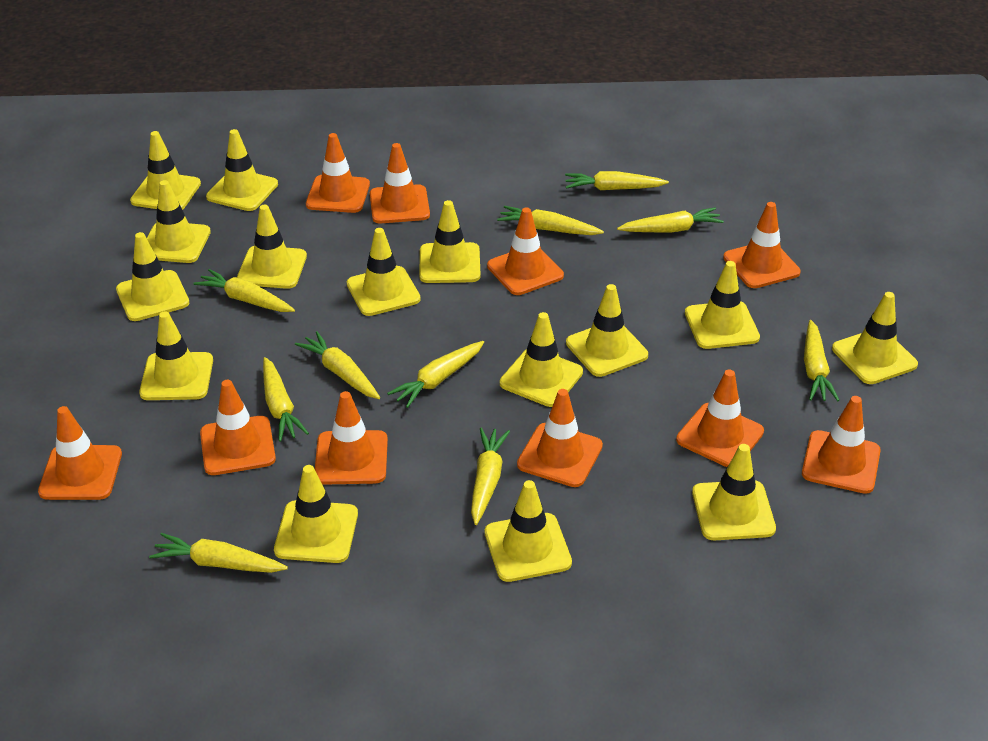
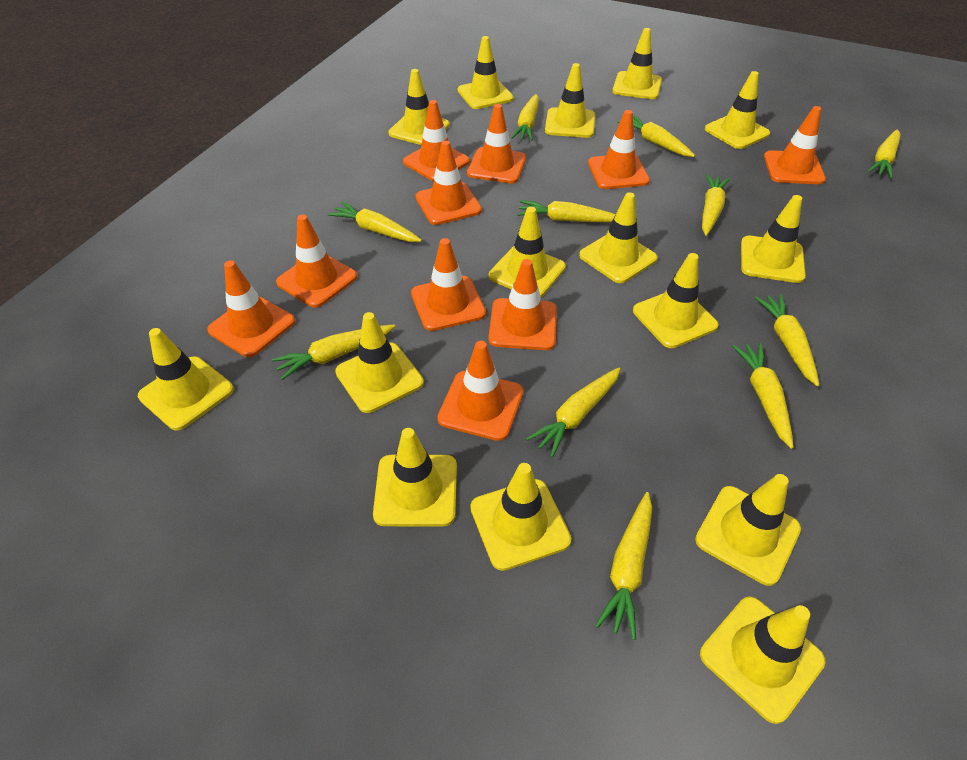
yellow carrot: 10 -> 11

